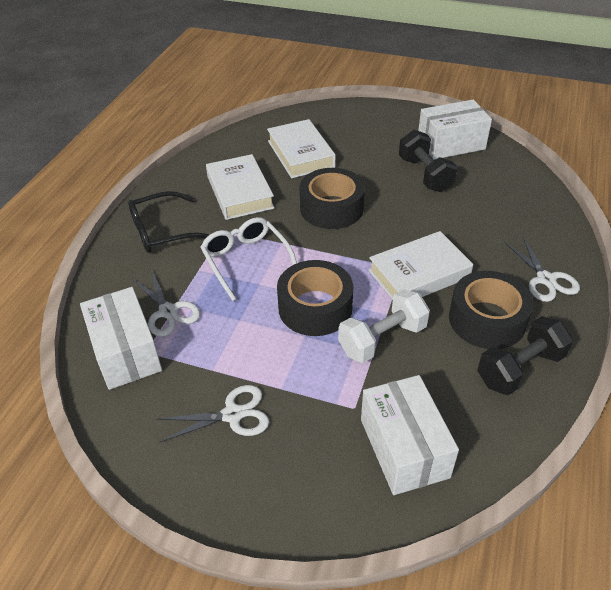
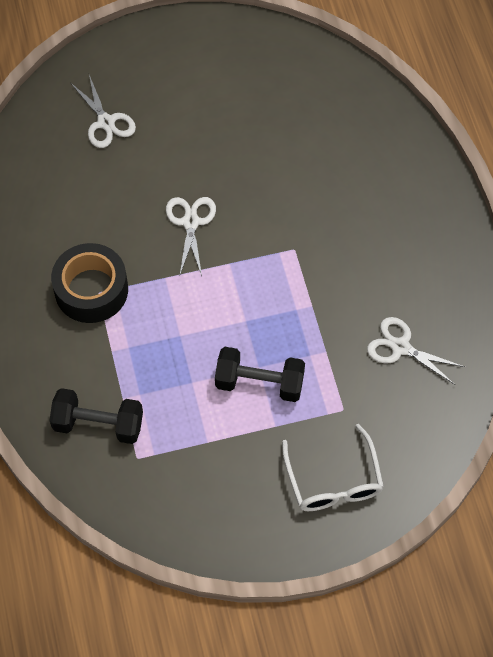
black glasses: 1 -> 0
black tape: 3 -> 1
white book: 3 -> 0
white box: 3 -> 0
white dumbbell: 1 -> 0

